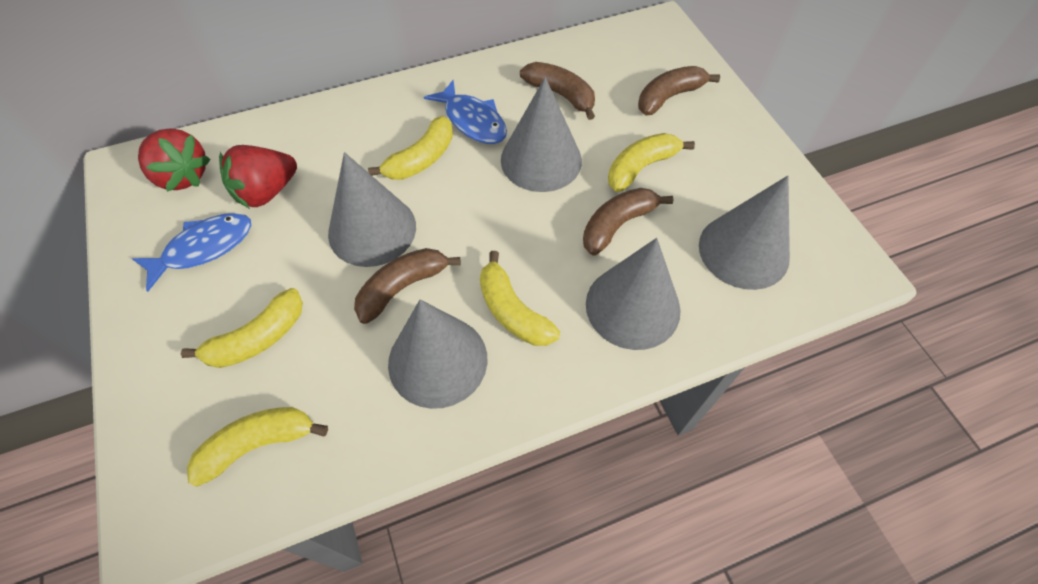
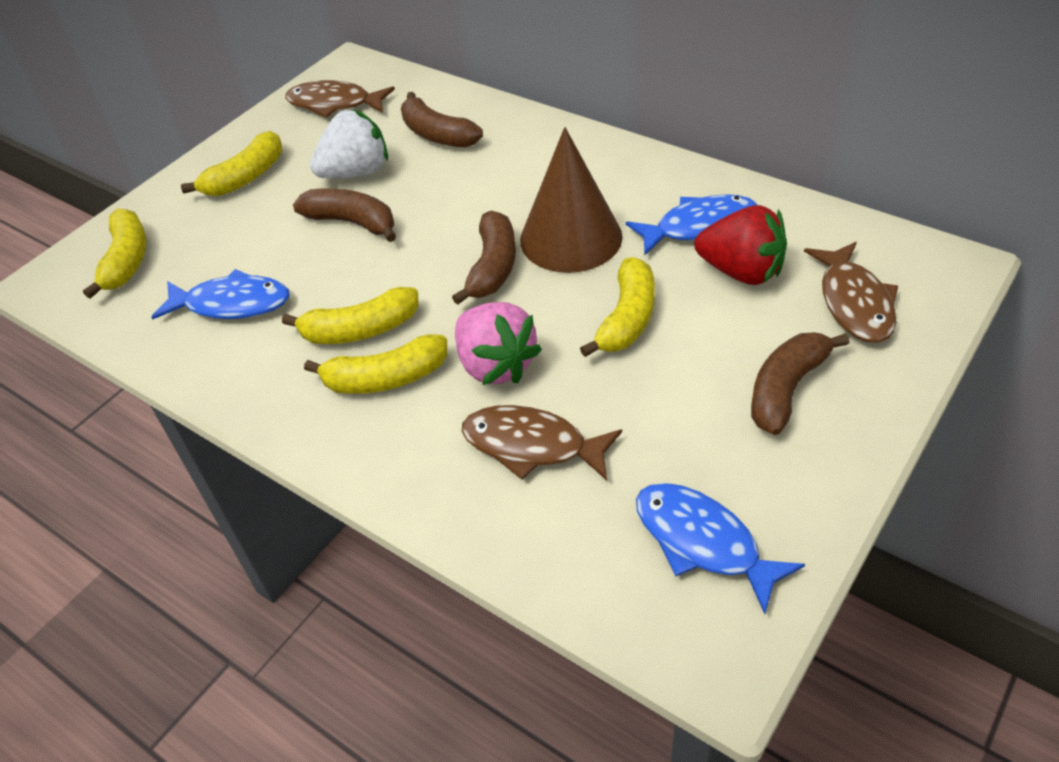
blue fish: 2 -> 3
brown cone: 0 -> 1
brown fish: 0 -> 3
grey cone: 5 -> 0
pink strawberry: 0 -> 1
red strawberry: 2 -> 1
white strawberry: 0 -> 1

